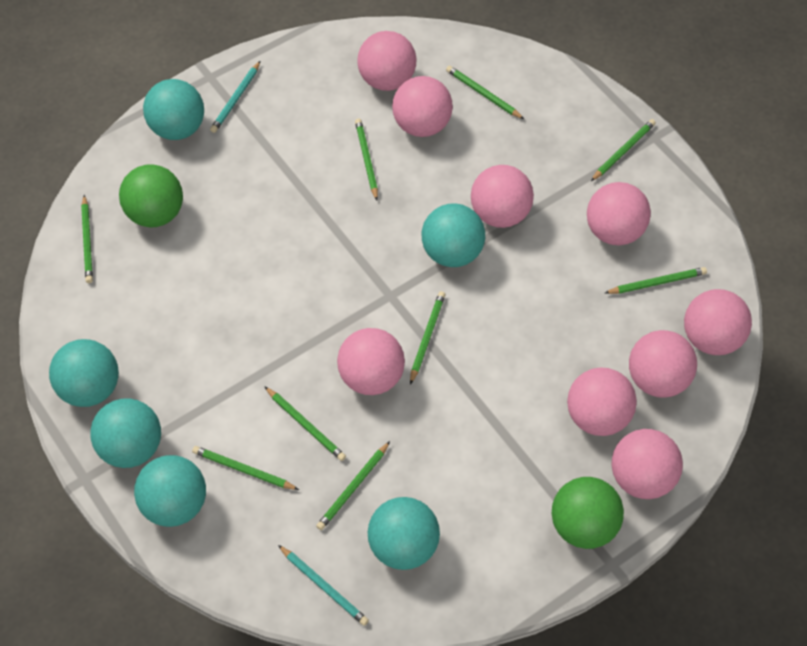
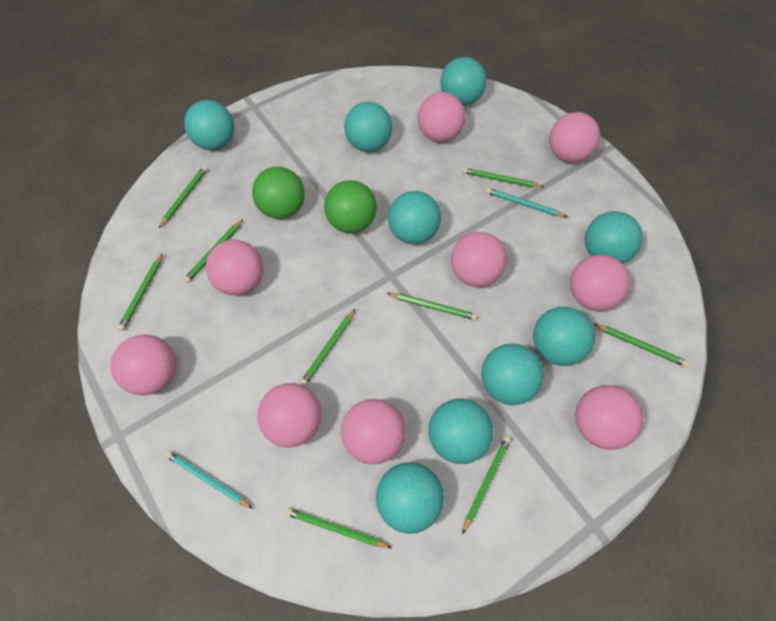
turquoise ball: 6 -> 9

